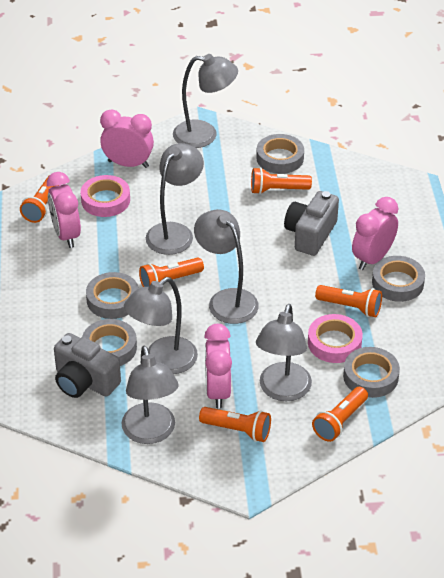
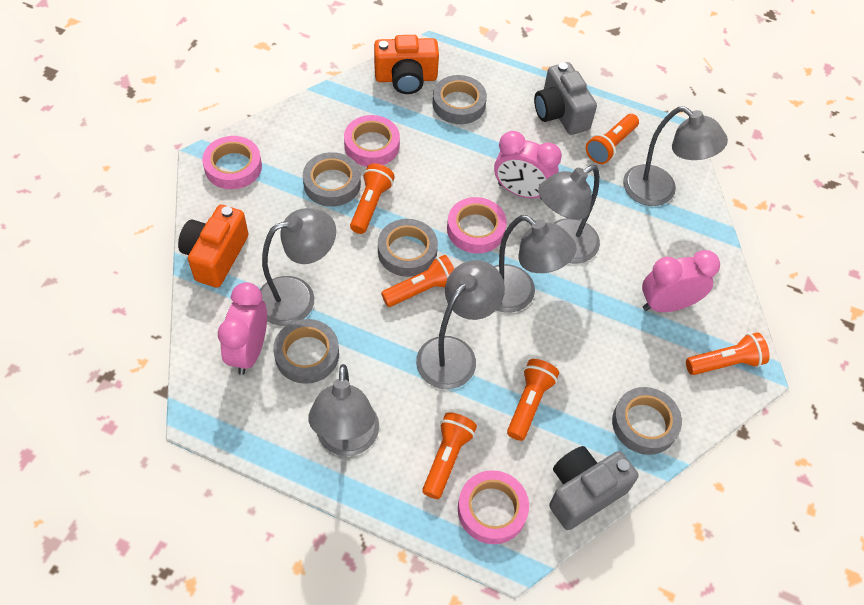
orange camera: 0 -> 2
pink clock: 4 -> 3
pink tape: 2 -> 4

